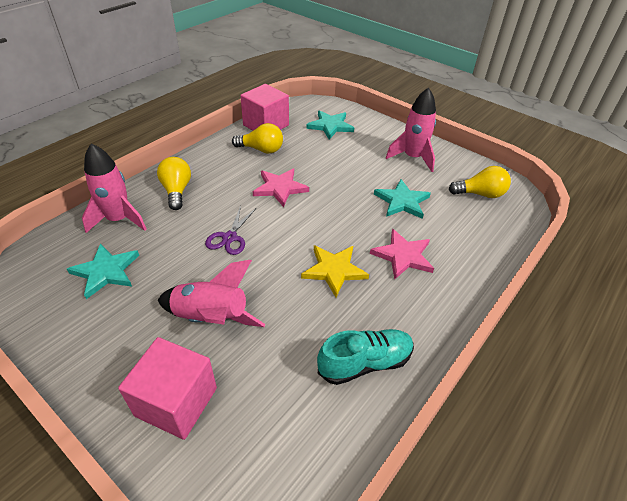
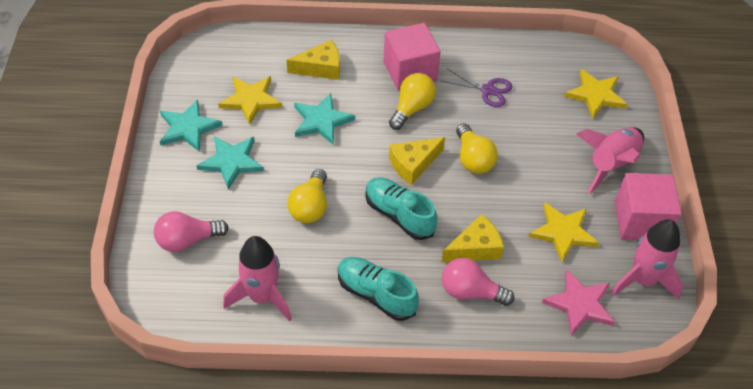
pink light bulb: 0 -> 2
pink star: 2 -> 1
turquoise shoe: 1 -> 2
yellow cheese: 0 -> 3
yellow star: 1 -> 3

